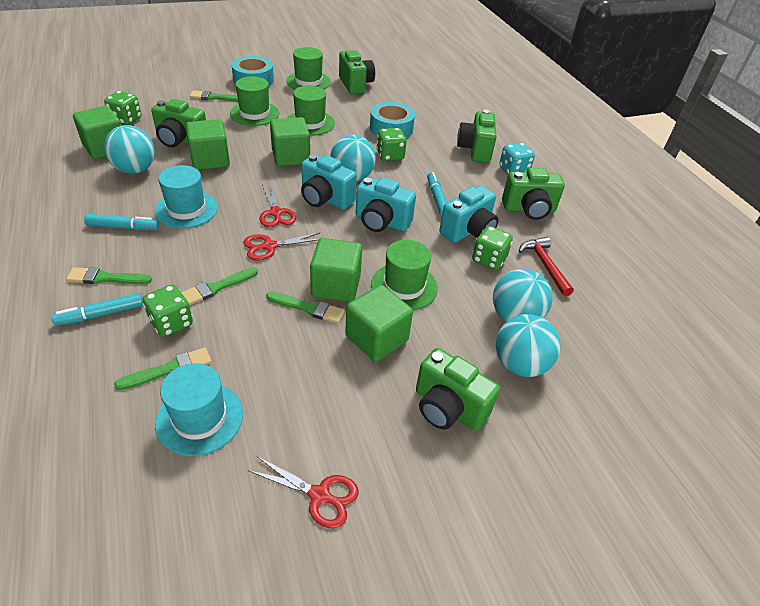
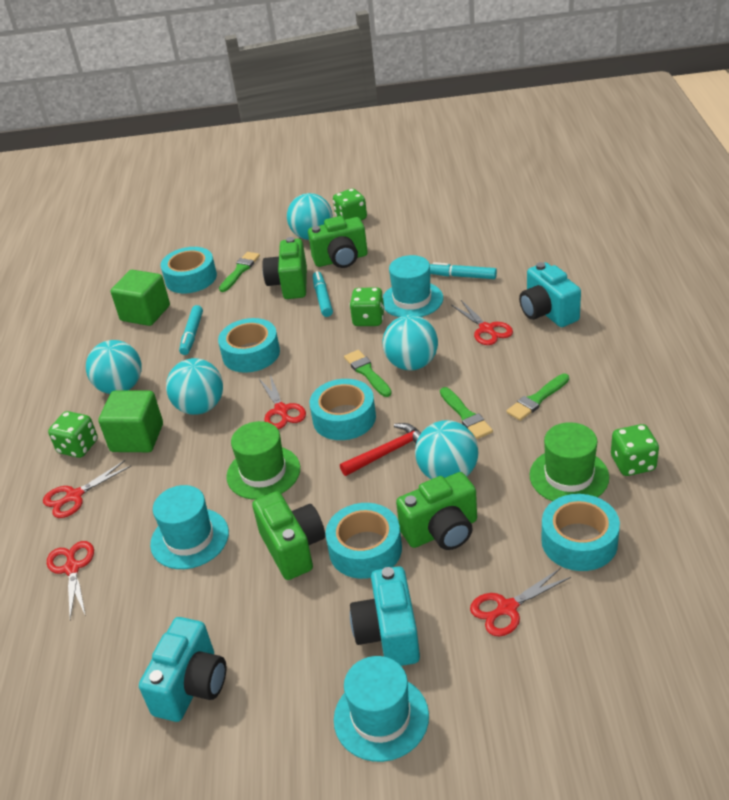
green brush: 5 -> 4
green camera: 5 -> 4
green cube: 5 -> 2
green hat: 4 -> 2
red scissors: 3 -> 5
turquoise ball: 4 -> 5
turquoise dice: 1 -> 0
turquoise hat: 2 -> 3
turquoise tape: 2 -> 5

